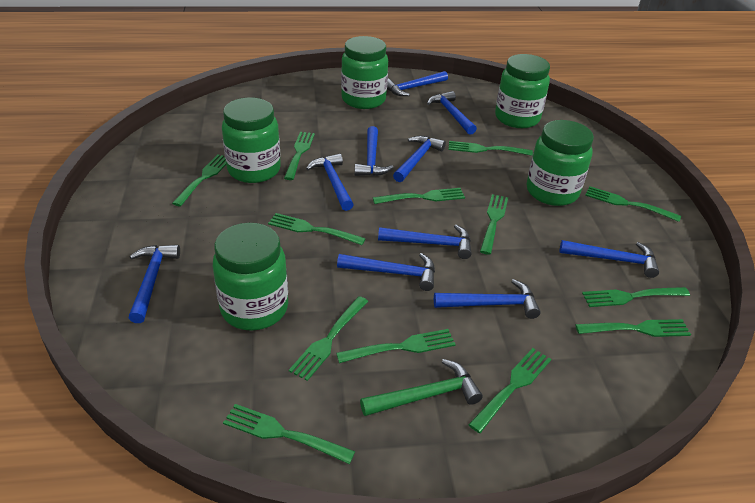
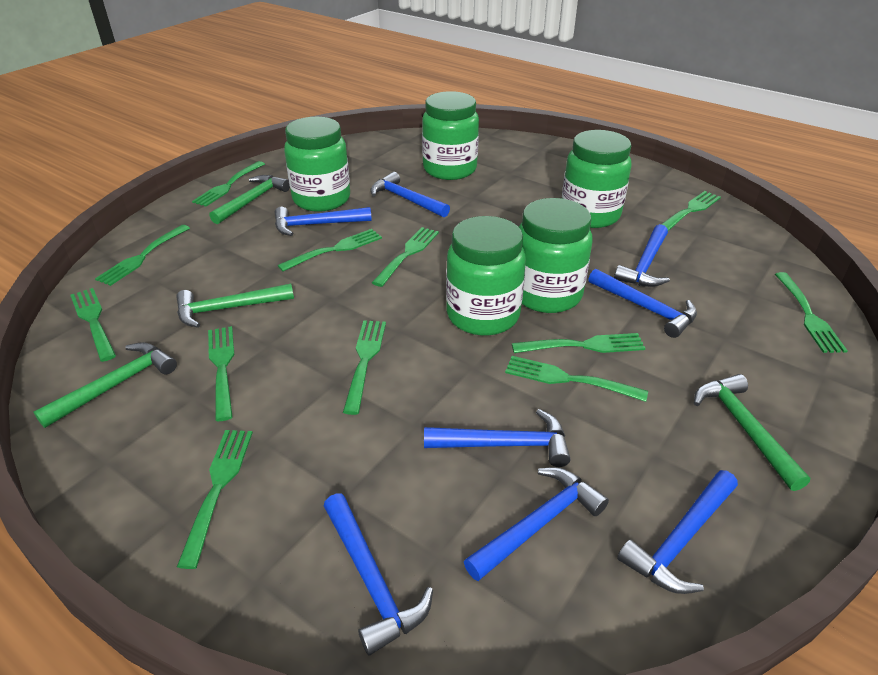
blue hammer: 10 -> 8
green fork: 13 -> 12
green hammer: 1 -> 4

